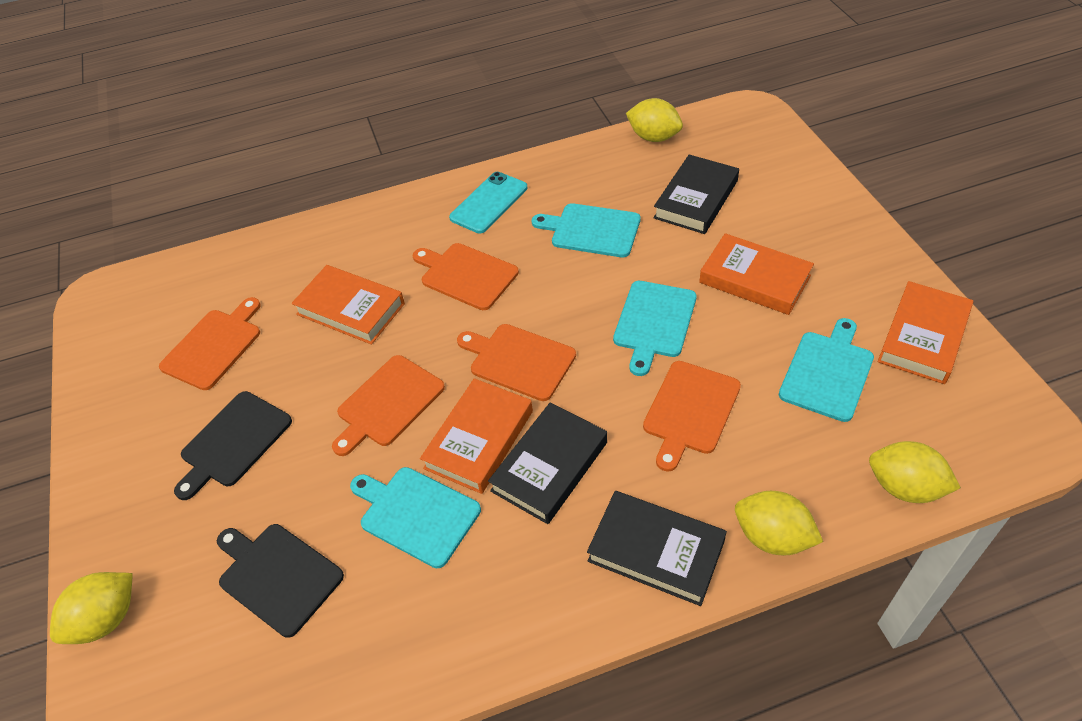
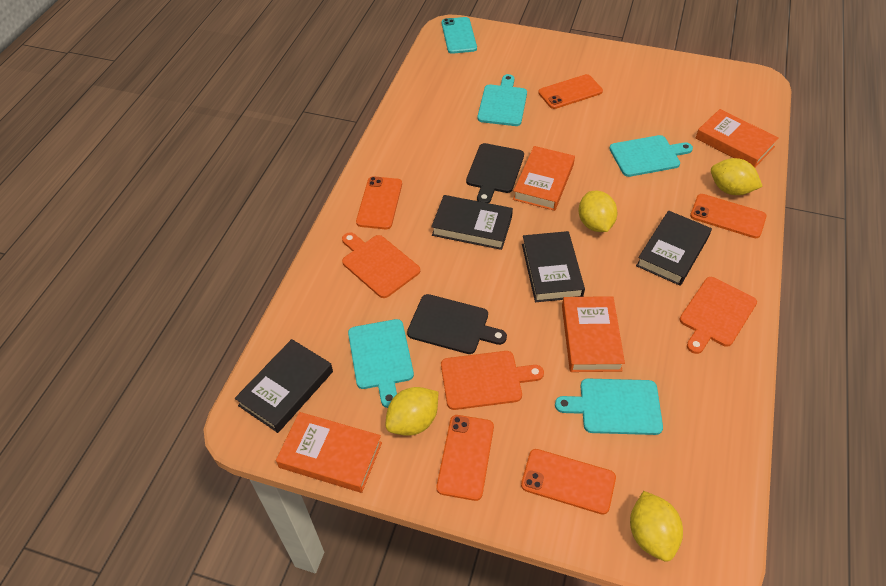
black book: 3 -> 4
orange cutting board: 5 -> 3
orange phone: 0 -> 5

